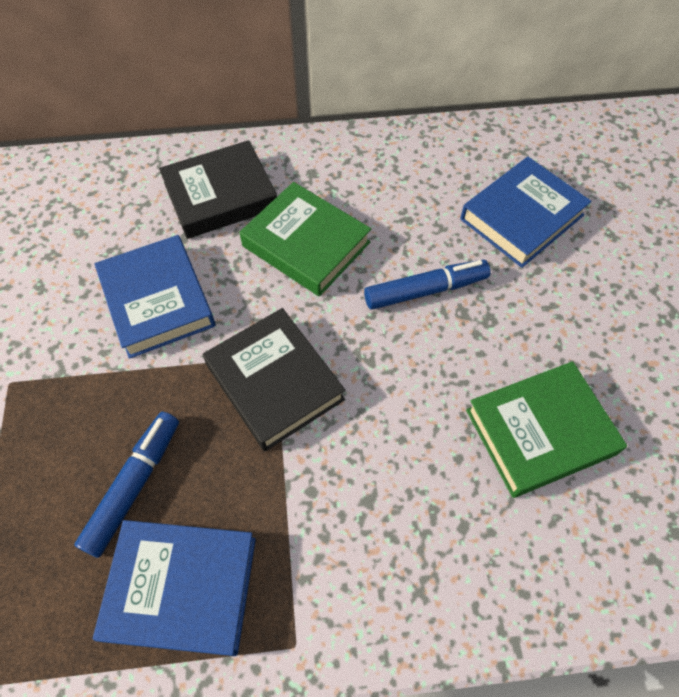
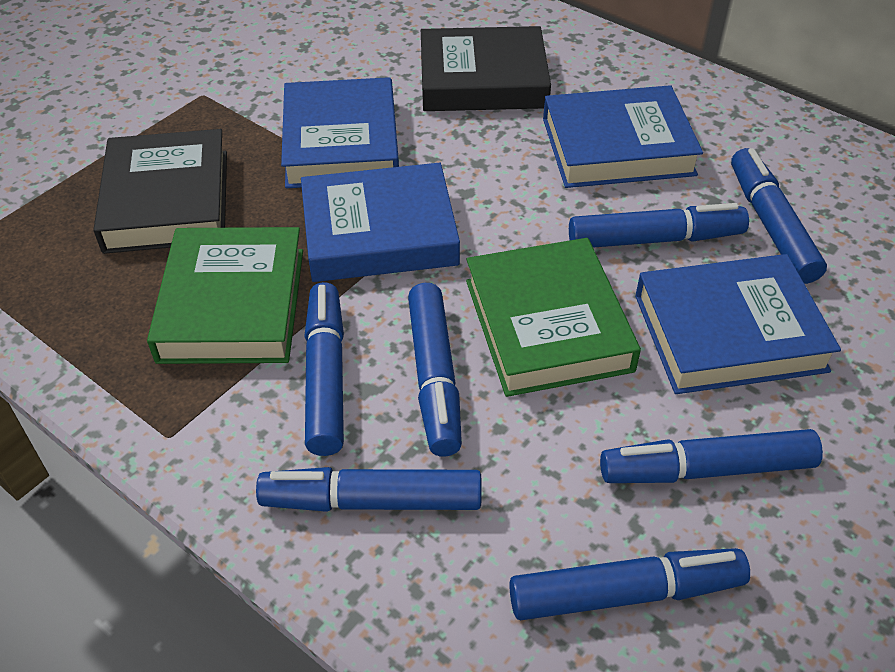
blue book: 3 -> 4
blue marker: 2 -> 7

